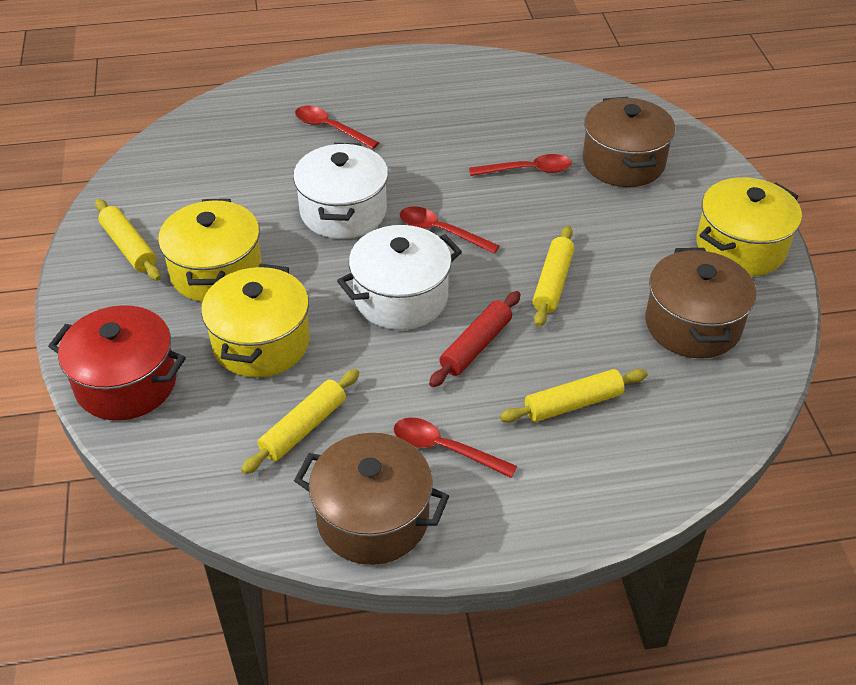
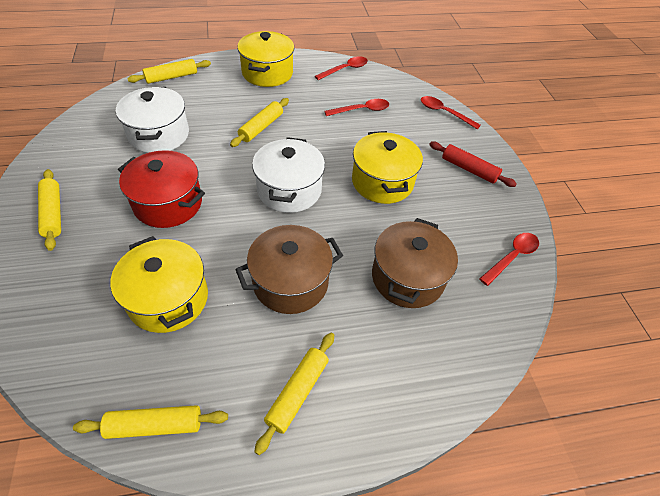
brown pot: 3 -> 2
yellow rolling pin: 4 -> 5

